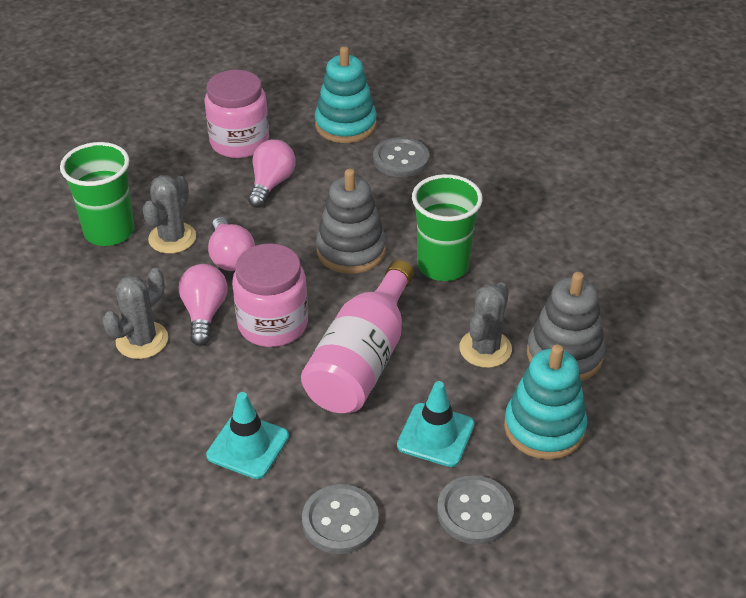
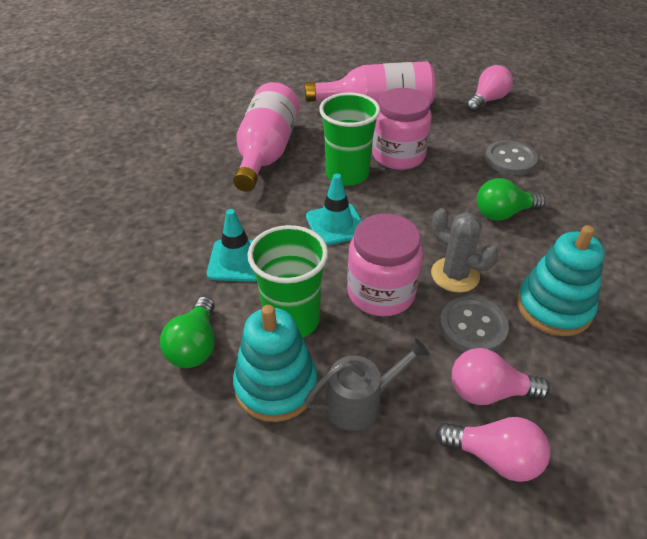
green light bulb: 0 -> 2
grey button: 3 -> 2
grey cactus: 3 -> 1
grey stacking toy: 2 -> 0
grey watering can: 0 -> 1
pink bottle: 1 -> 2

